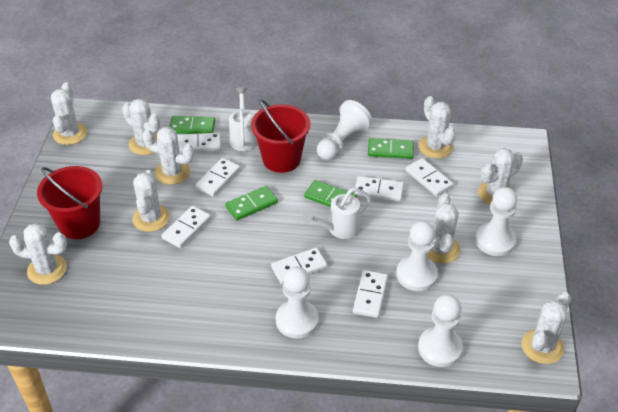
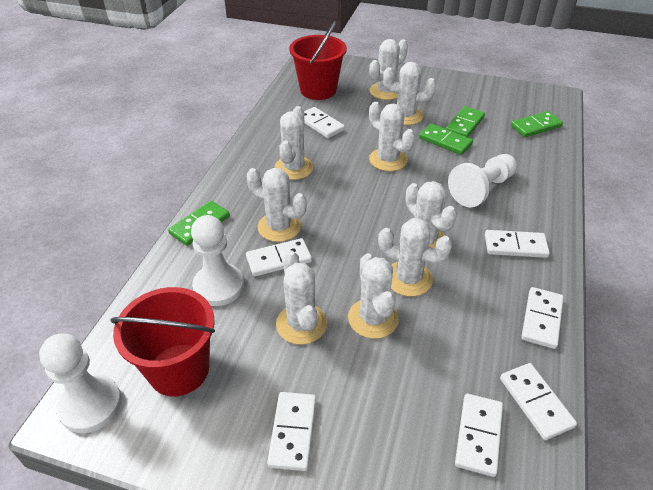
white pawn: 5 -> 3
white watering can: 2 -> 0

